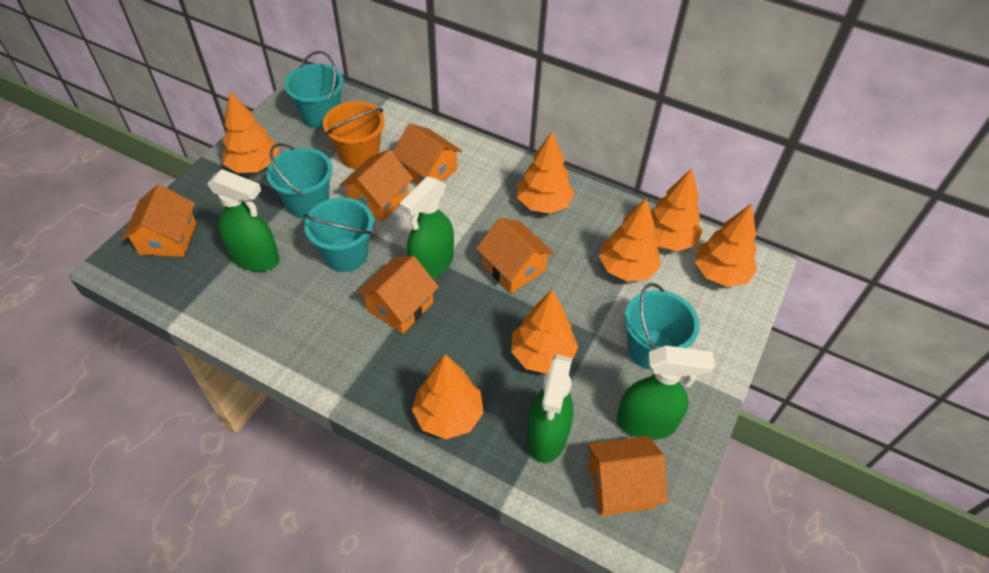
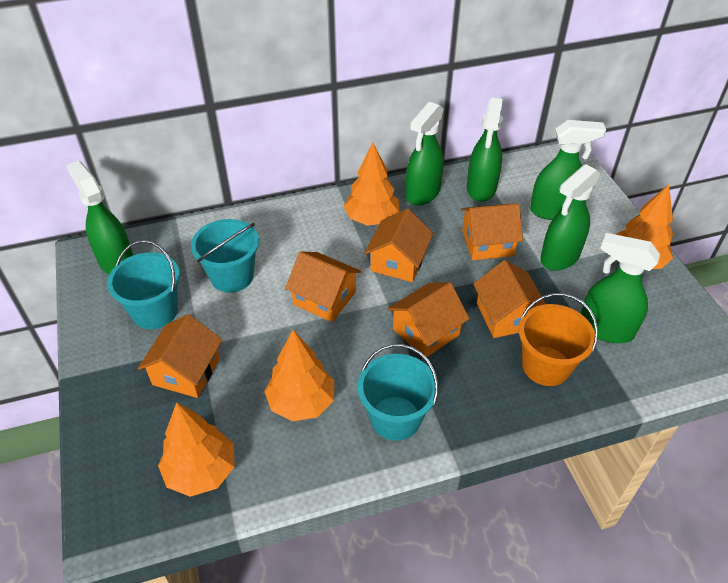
green spray bottle: 4 -> 6
orange tree: 7 -> 4
turquoise bucket: 4 -> 3

